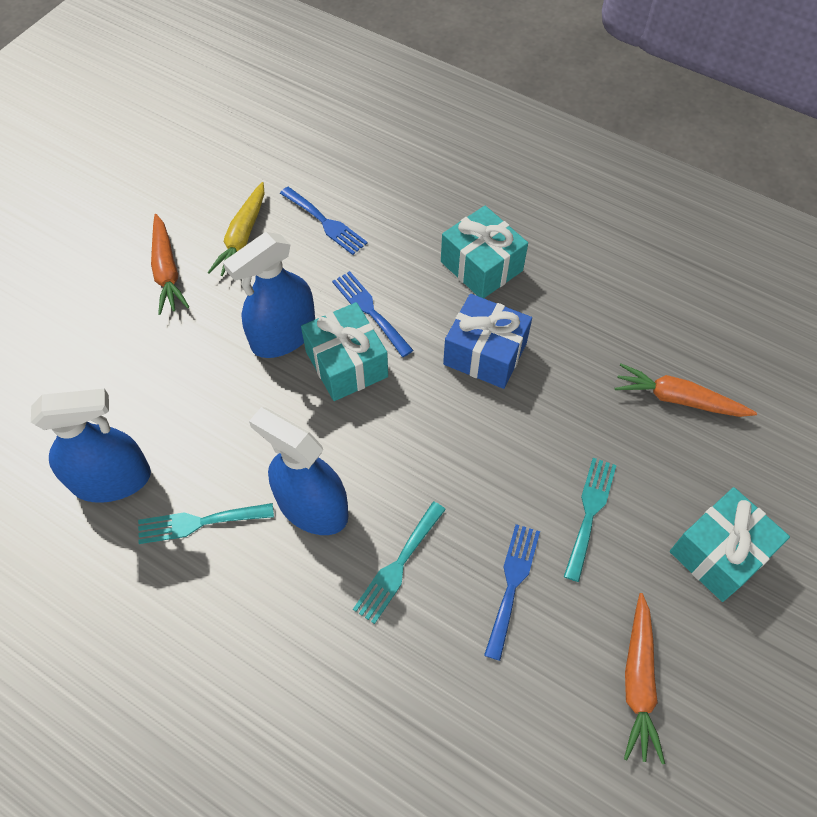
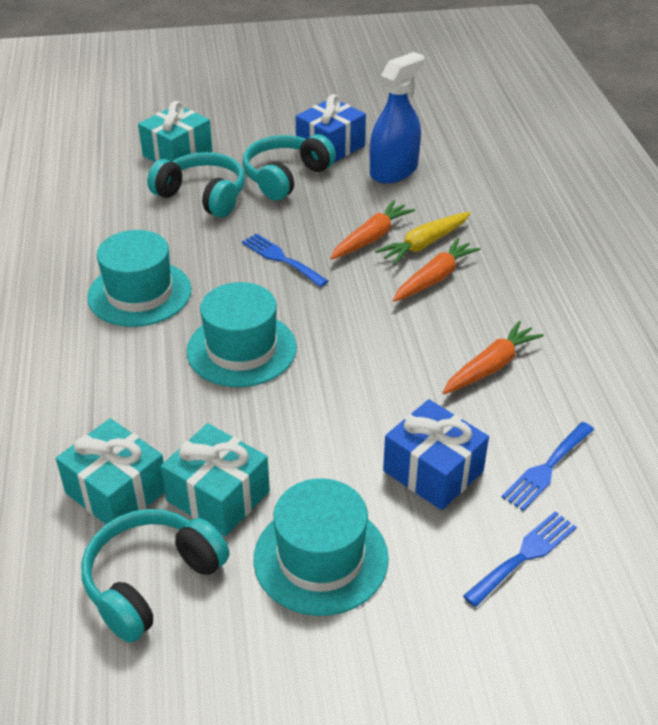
blue gift: 1 -> 2
blue spray bottle: 3 -> 1
turquoise fork: 3 -> 0
turquoise hat: 0 -> 3
turquoise headphones: 0 -> 3

